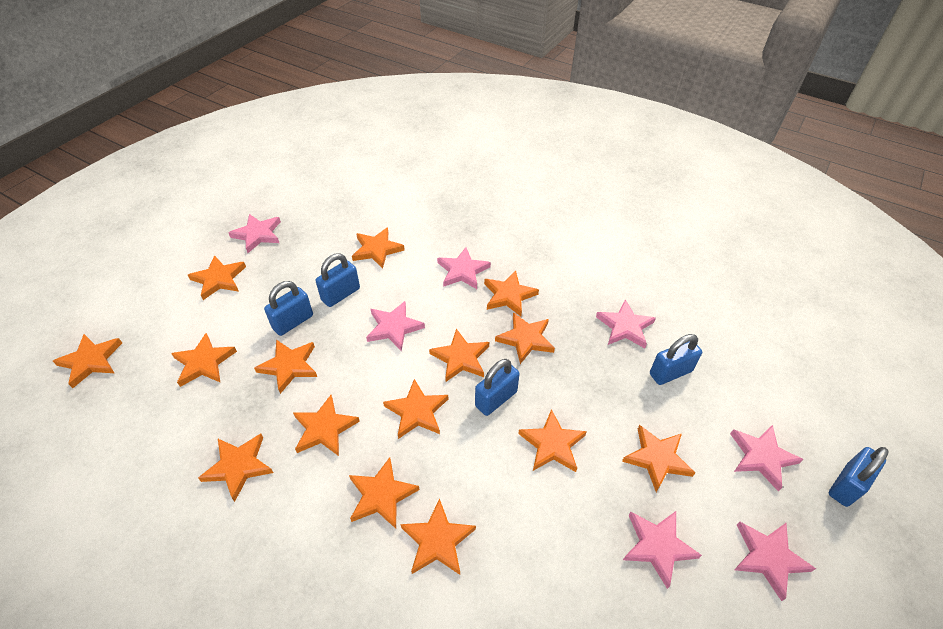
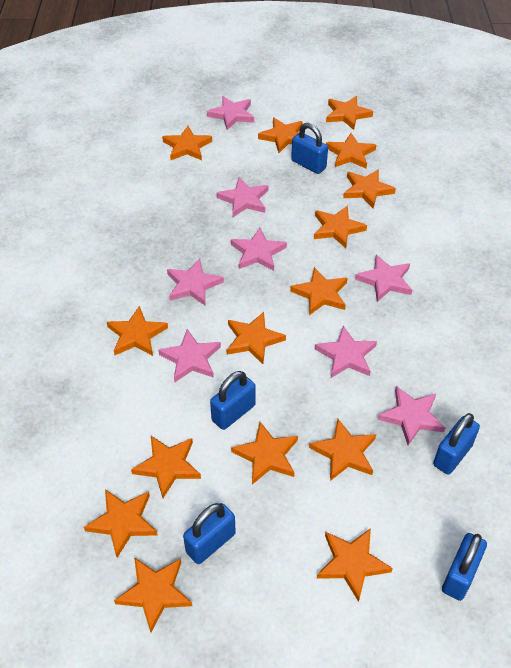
pink star: 7 -> 8

